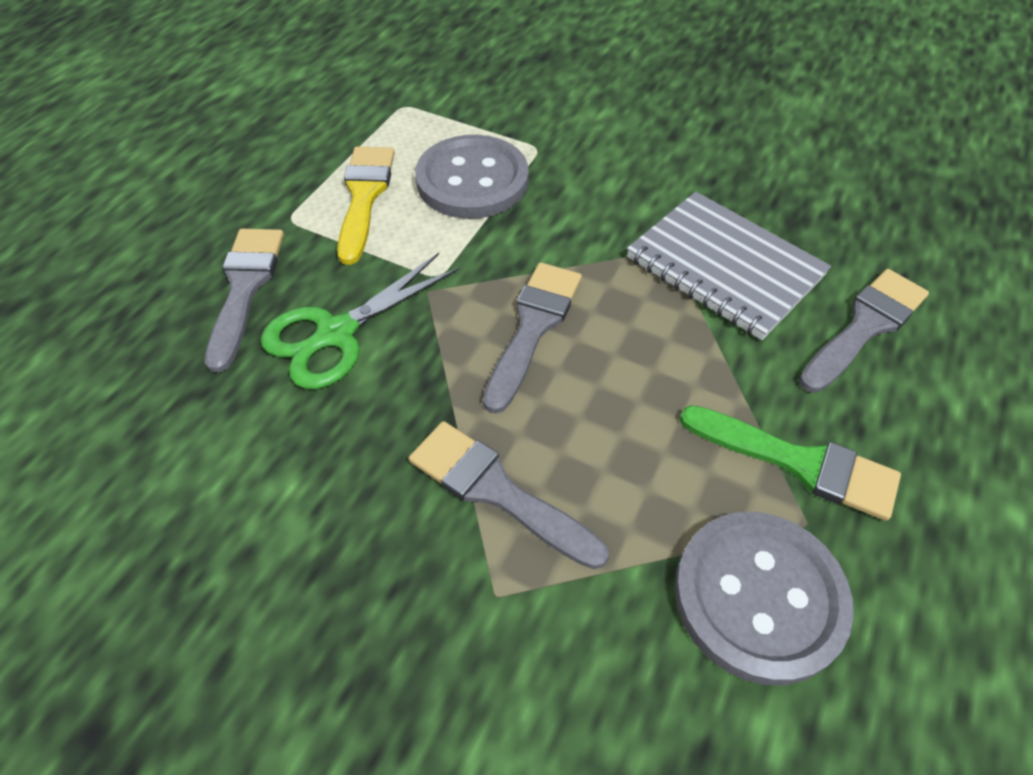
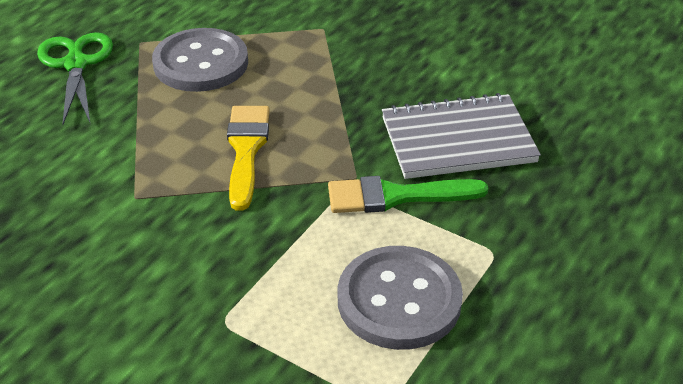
grey brush: 4 -> 0

